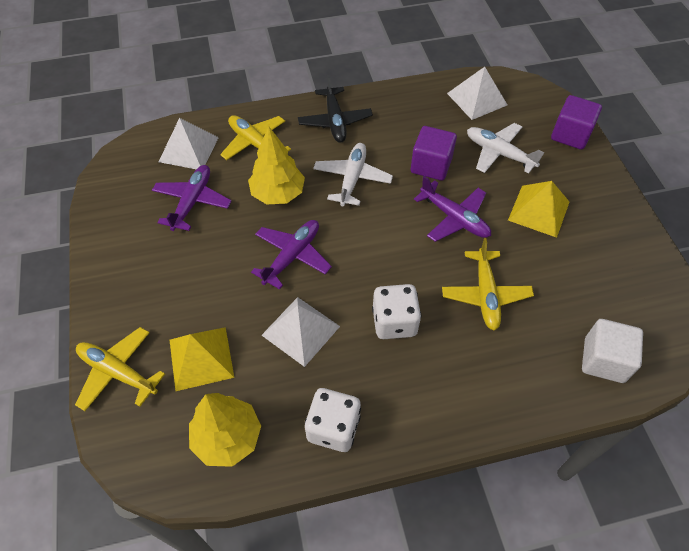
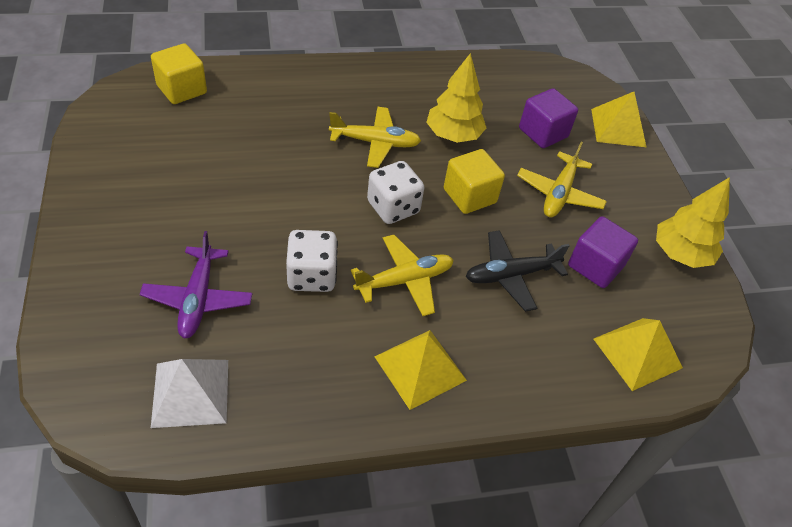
purple plane: 3 -> 1
white cube: 1 -> 0
white plane: 2 -> 0
white pyramid: 3 -> 1
yellow cube: 0 -> 2
yellow pyramid: 2 -> 3

